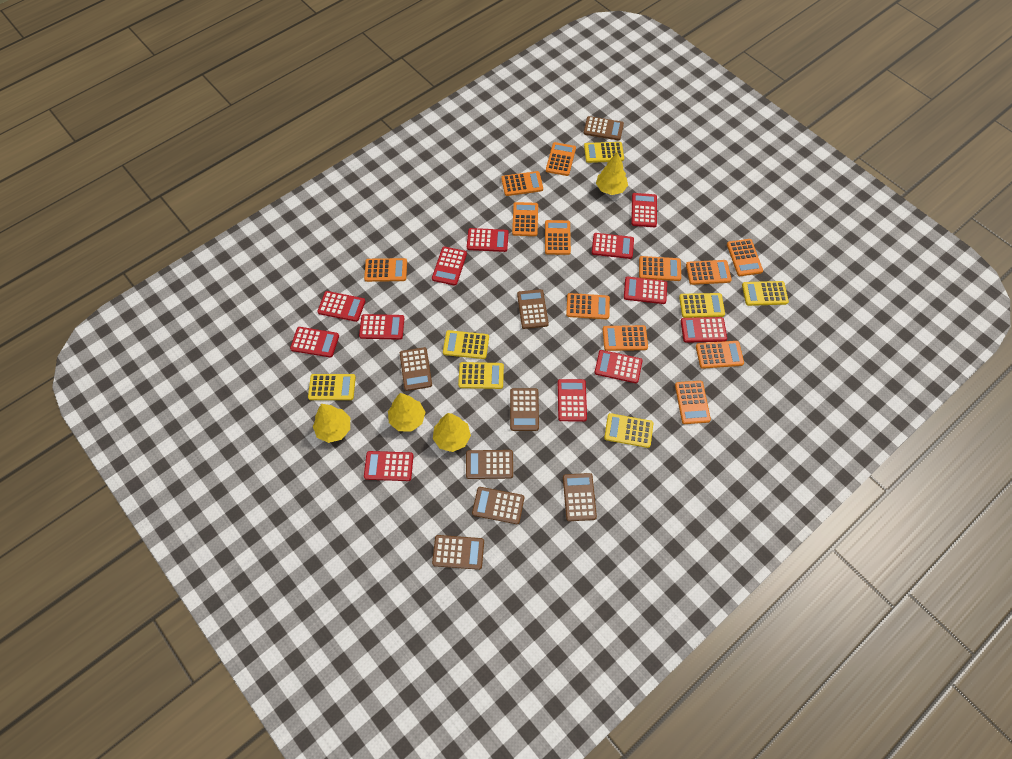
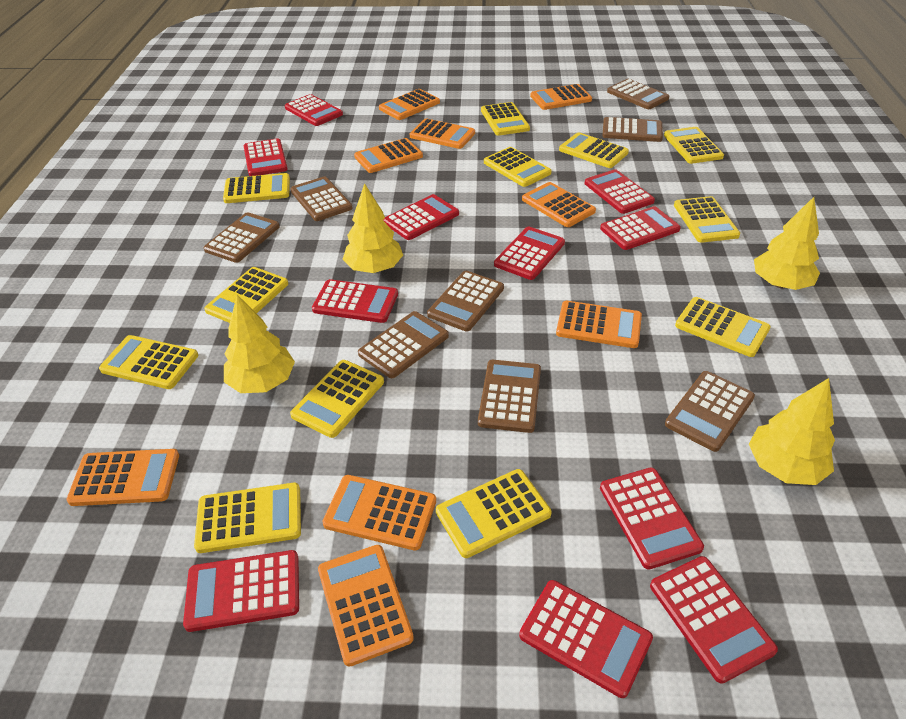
orange calculator: 12 -> 9
red calculator: 12 -> 11
yellow calculator: 7 -> 12

